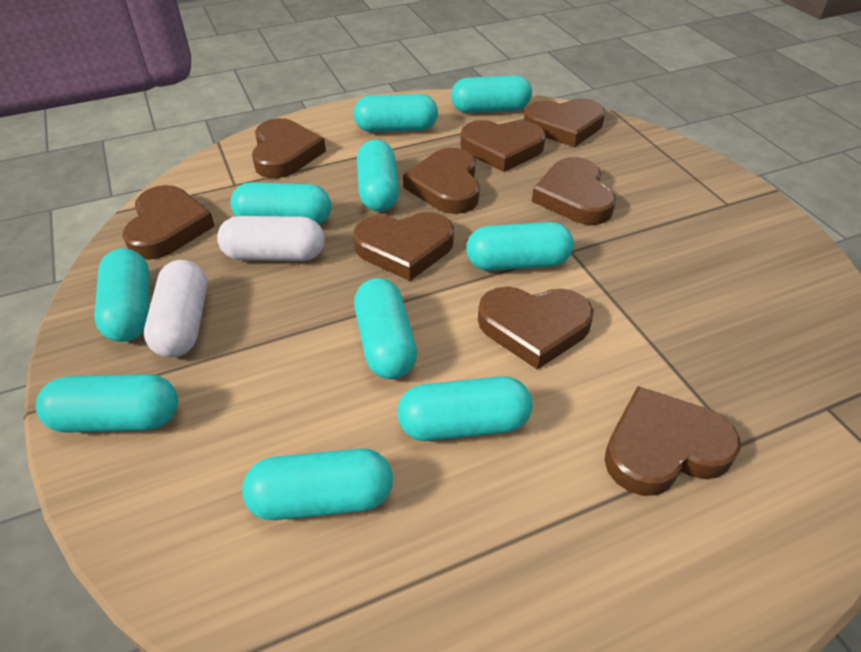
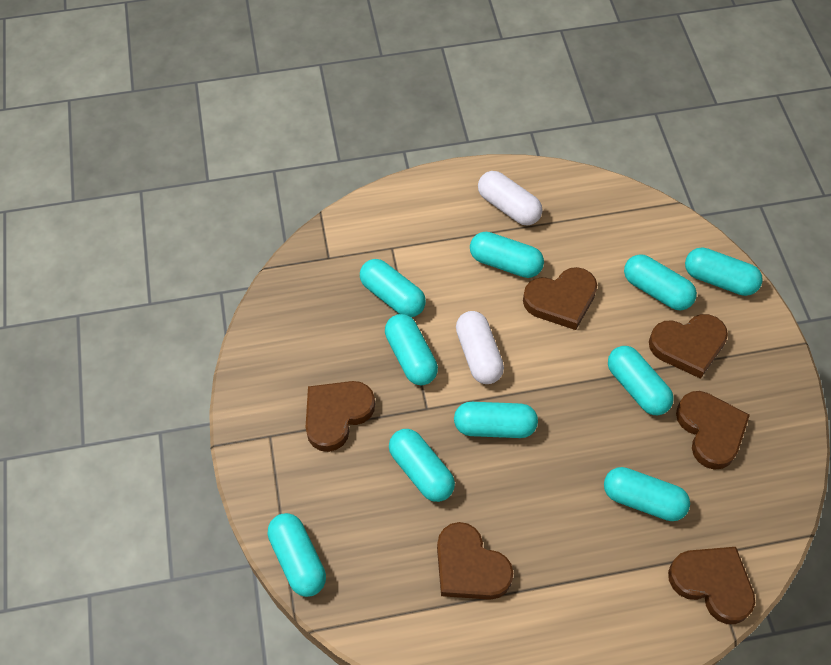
brown heart: 9 -> 6

